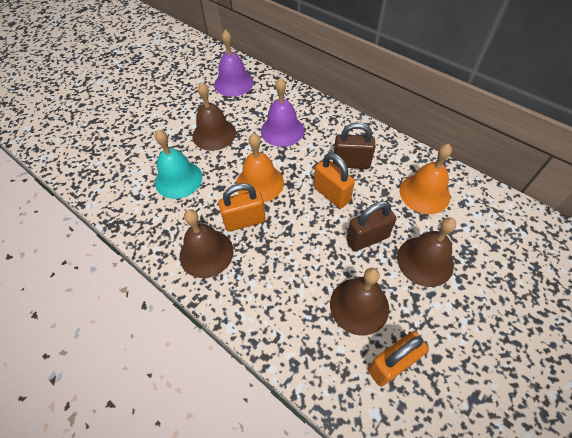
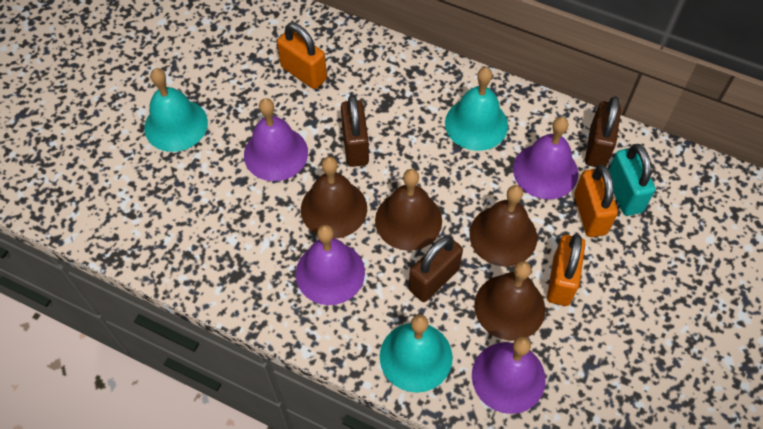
brown padlock: 2 -> 3
orange bell: 2 -> 0
purple bell: 2 -> 4
turquoise bell: 1 -> 3
turquoise padlock: 0 -> 1

